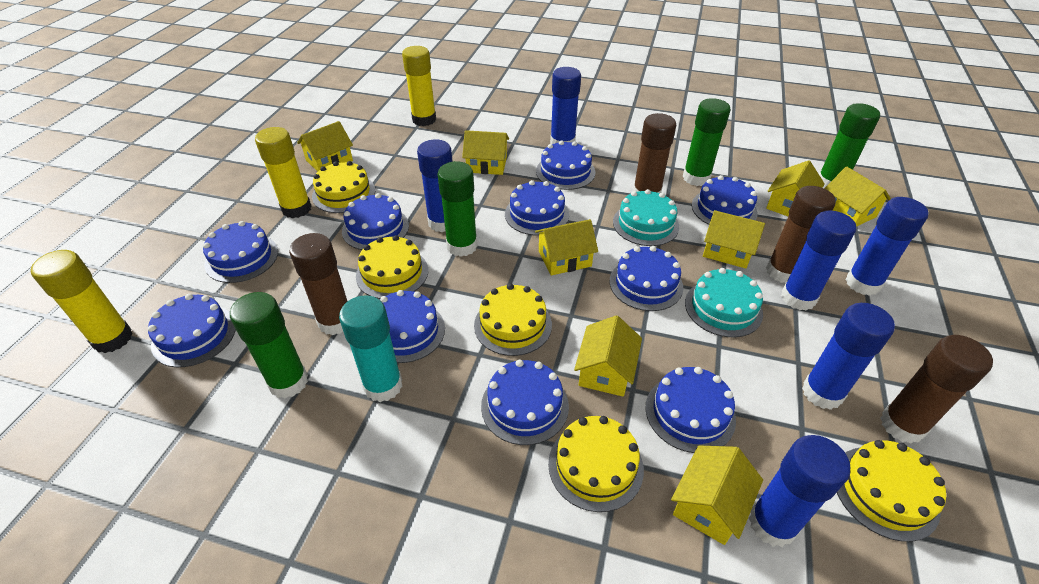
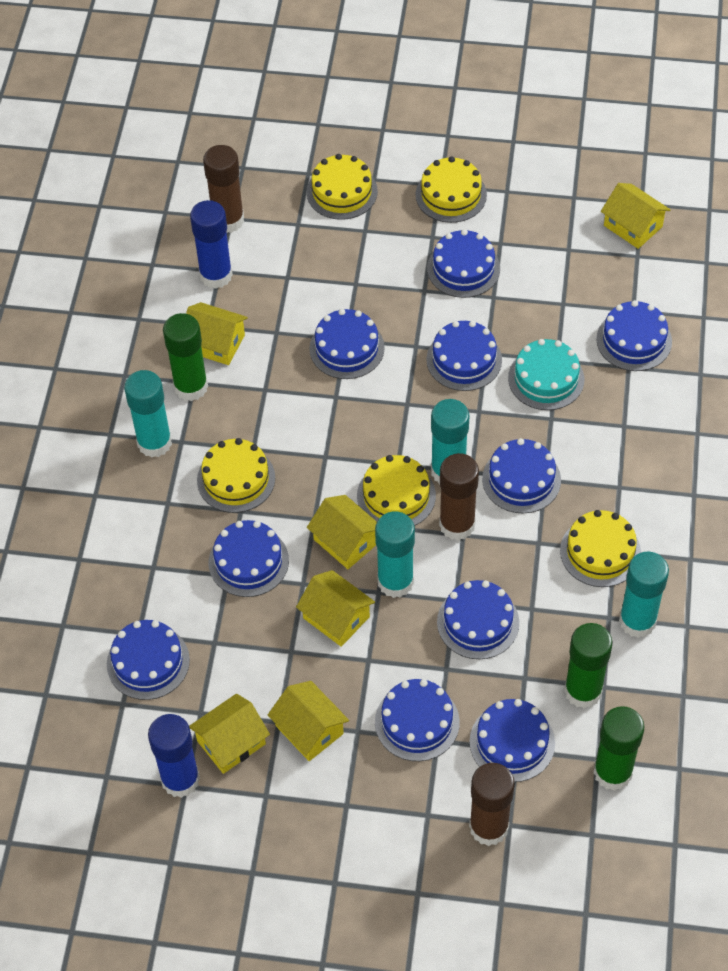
blue glue stick: 6 -> 2
brown glue stick: 4 -> 3
green glue stick: 4 -> 3
turquoise cake: 2 -> 1
turquoise glue stick: 1 -> 4
yellow glue stick: 3 -> 0
yellow house: 8 -> 6

